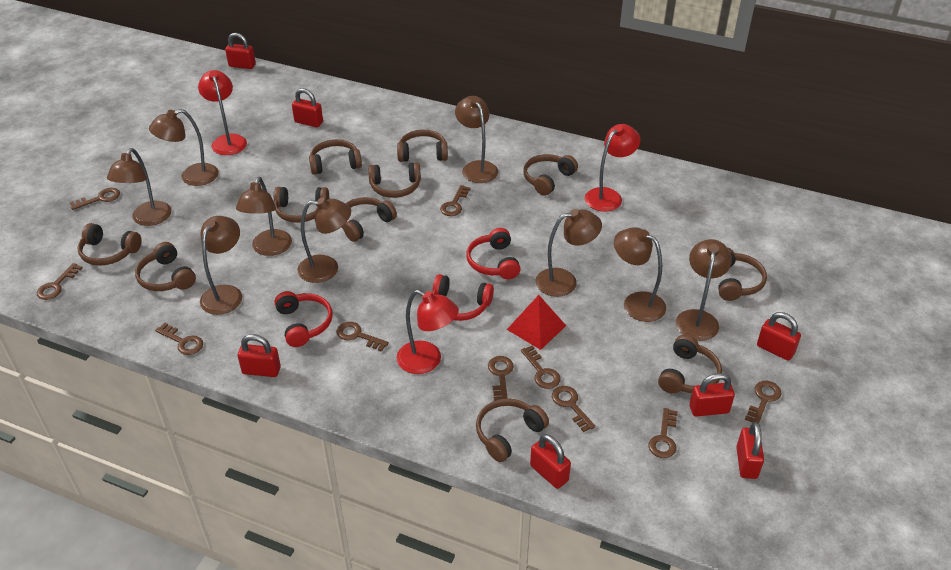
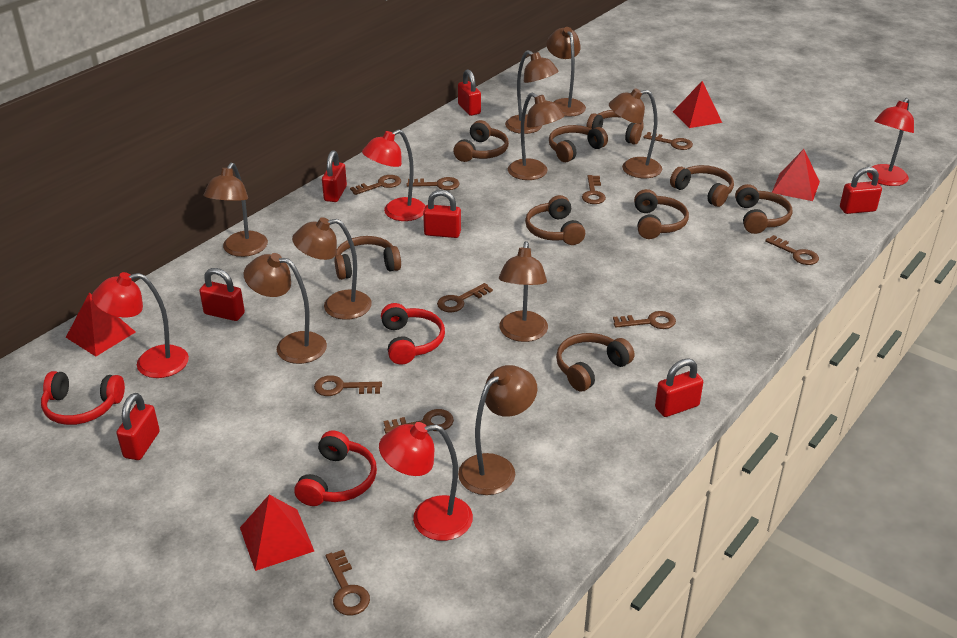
brown headphones: 11 -> 9
red lamp: 3 -> 4
red pyramid: 1 -> 4

